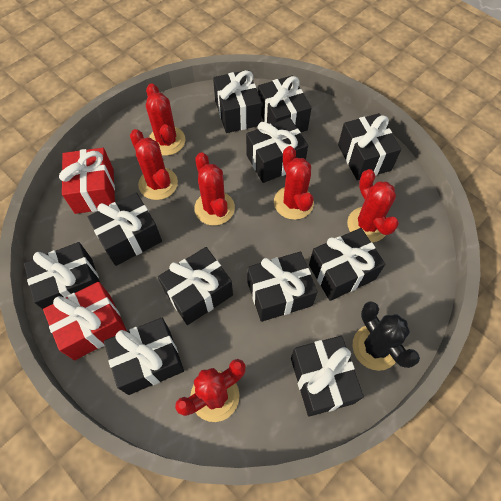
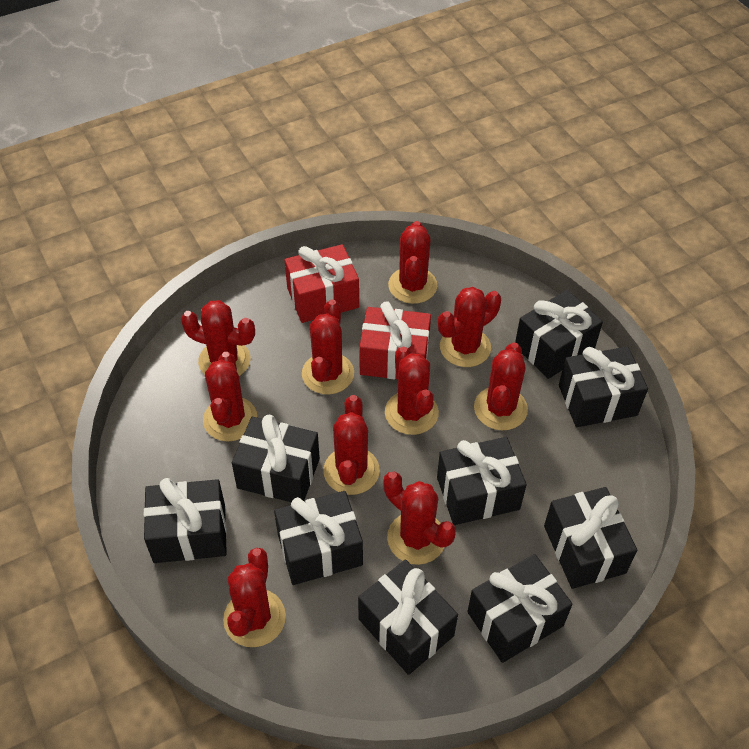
black cactus: 1 -> 0
black gift: 11 -> 9
red cactus: 6 -> 10

